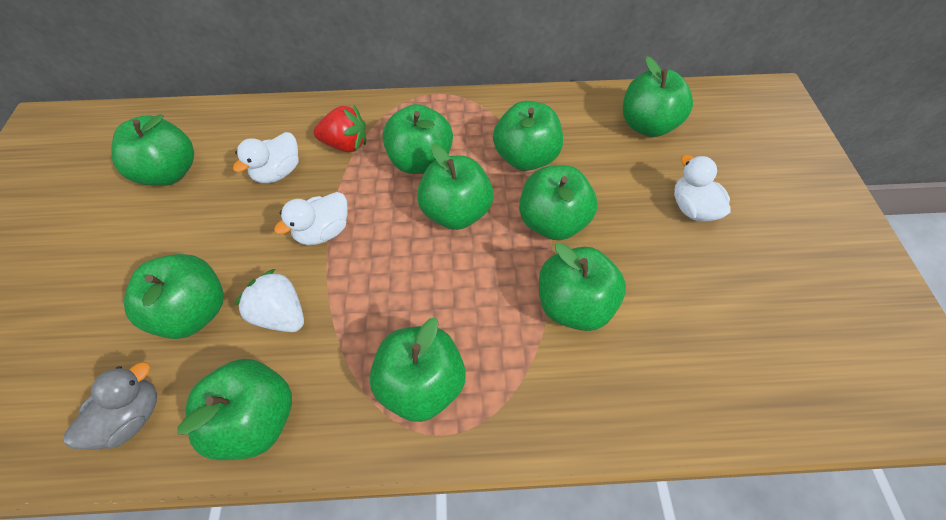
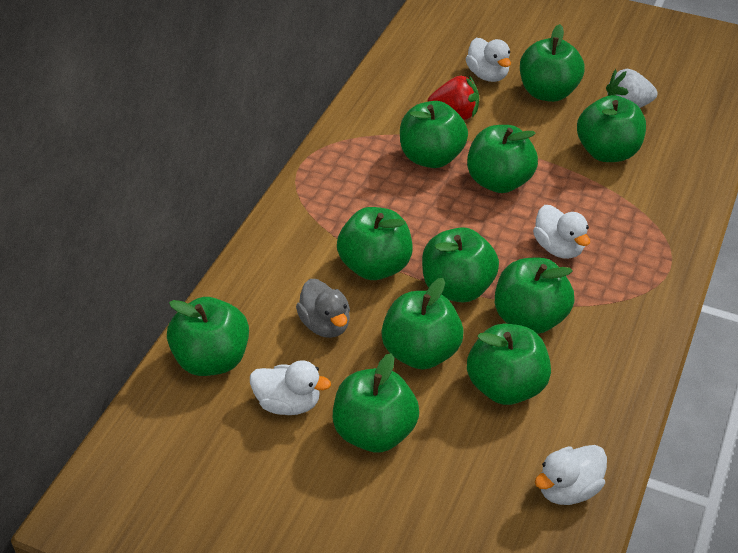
green apple: 10 -> 11
white duck: 3 -> 4

